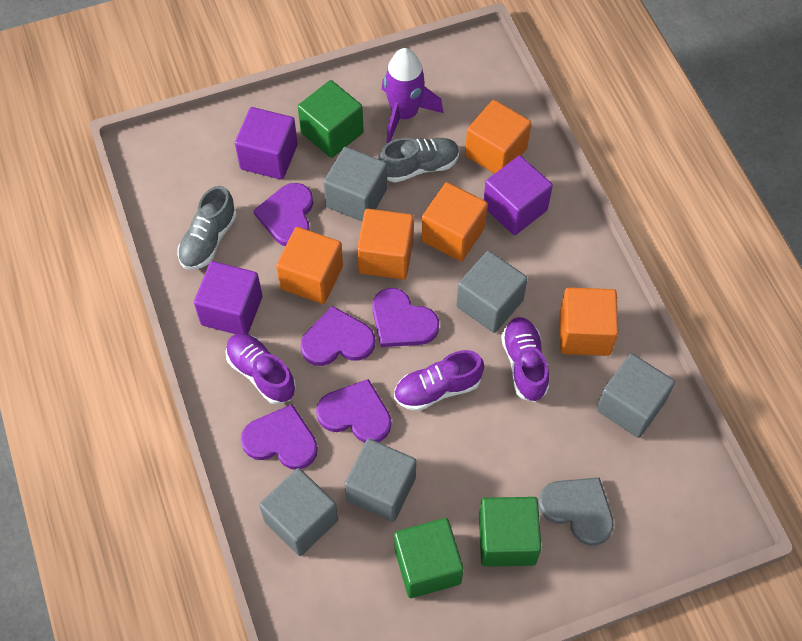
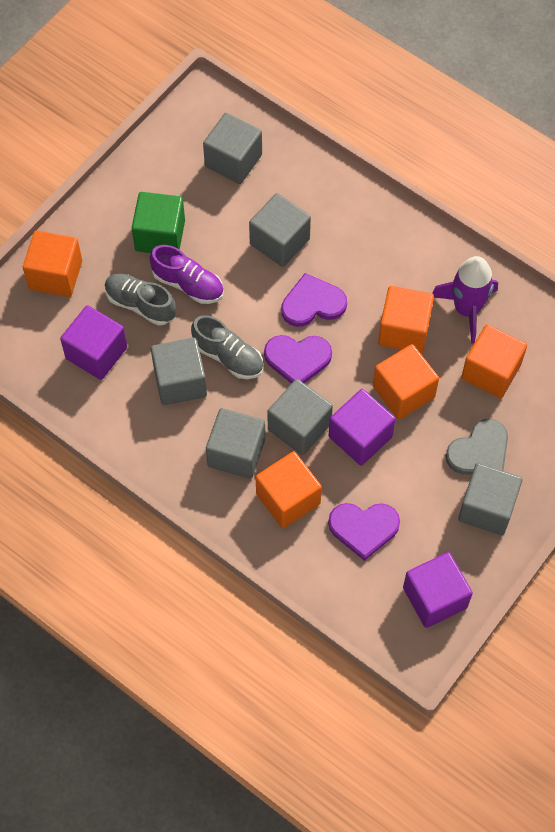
green cube: 3 -> 1
grey cube: 5 -> 6
purple heart: 5 -> 3
purple shoe: 3 -> 1

